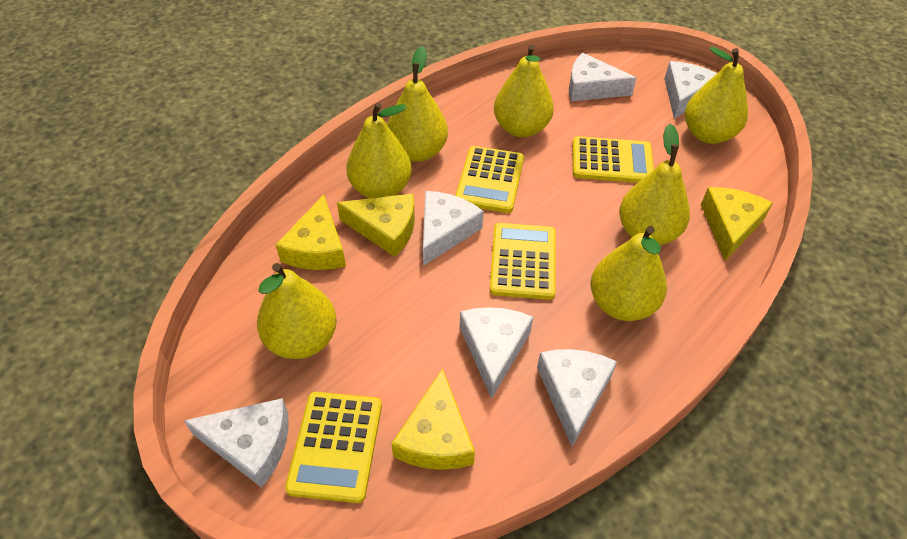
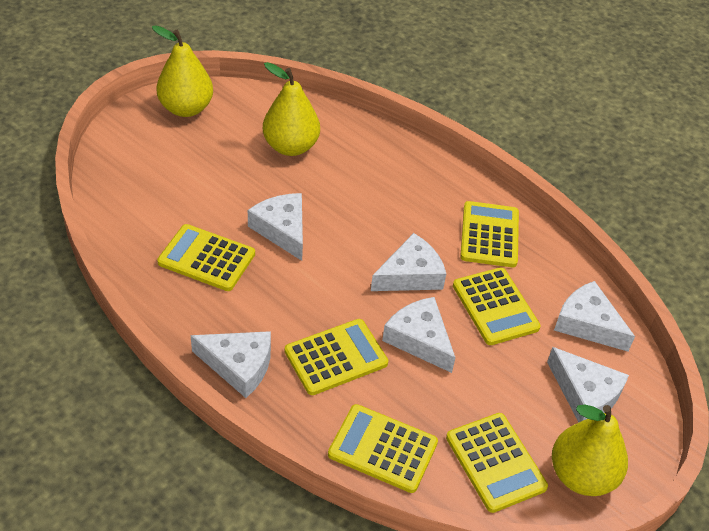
yellow calculator: 4 -> 6
yellow cheese: 4 -> 0
yellow pear: 7 -> 3

